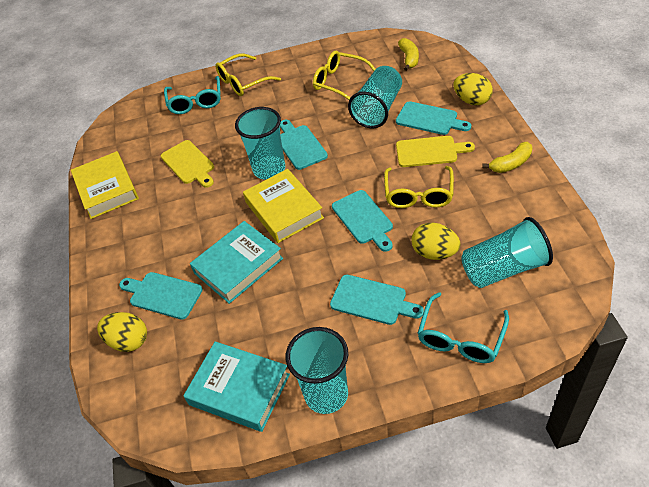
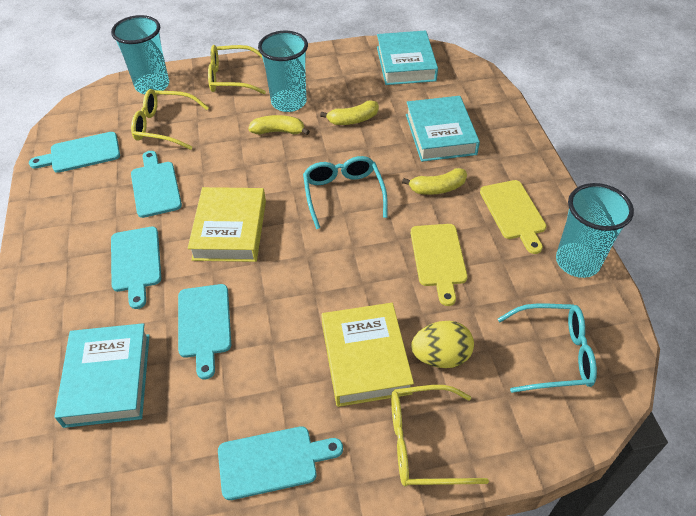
turquoise book: 2 -> 3
turquoise cup: 4 -> 3
yellow banana: 2 -> 3
yellow egg: 3 -> 1

